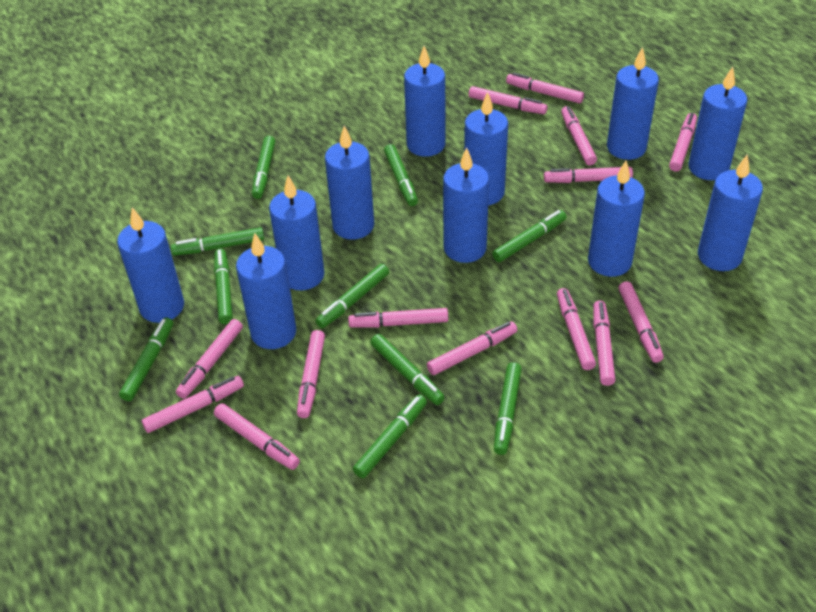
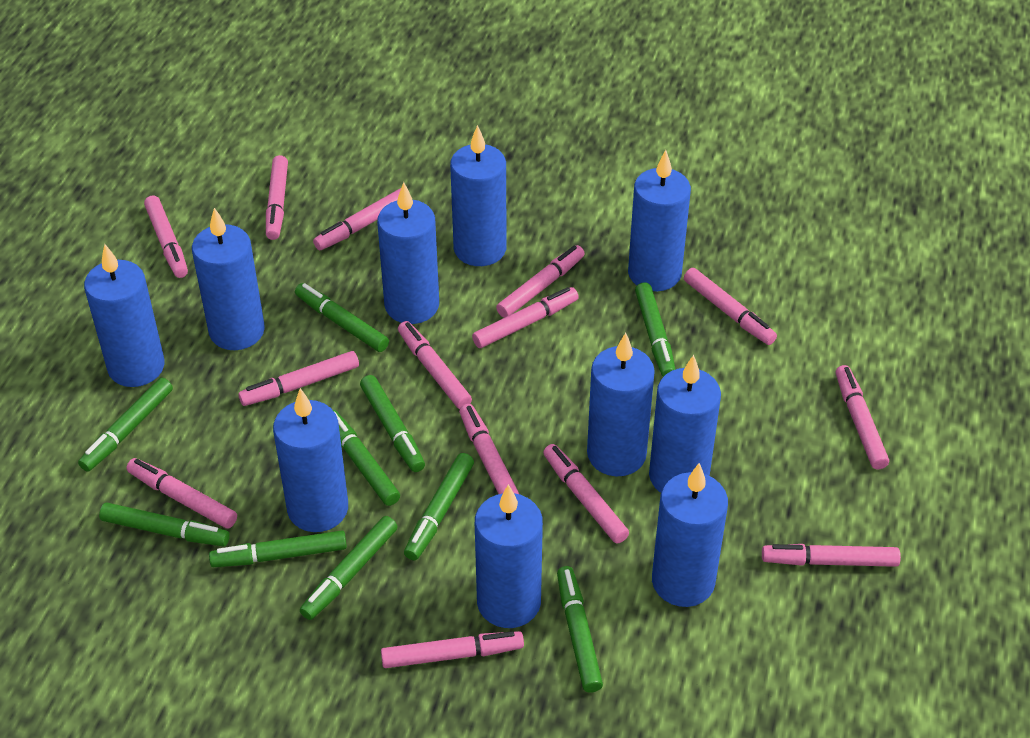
blue candle: 11 -> 10

